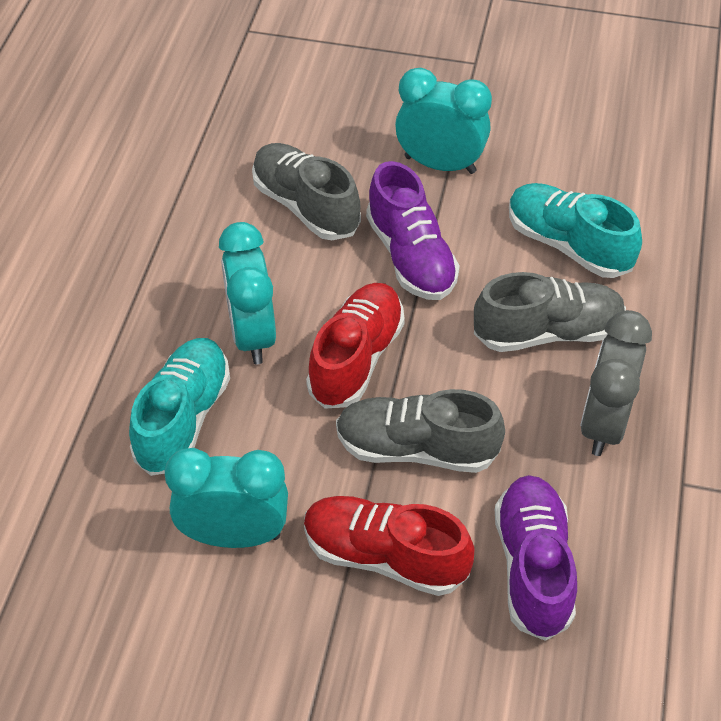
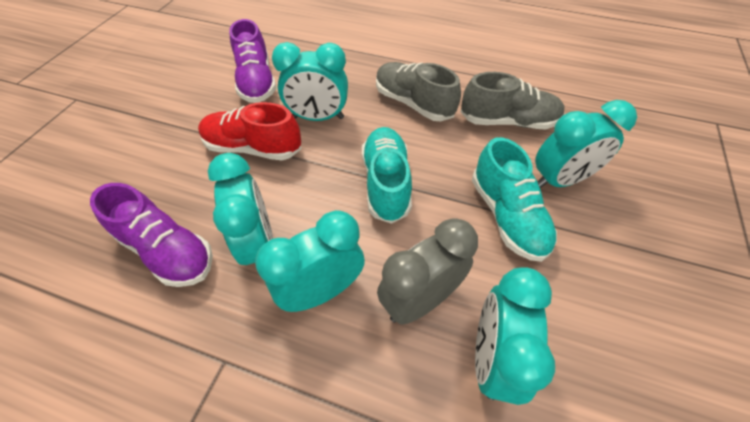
grey shoe: 3 -> 2
red shoe: 2 -> 1
turquoise clock: 3 -> 5

